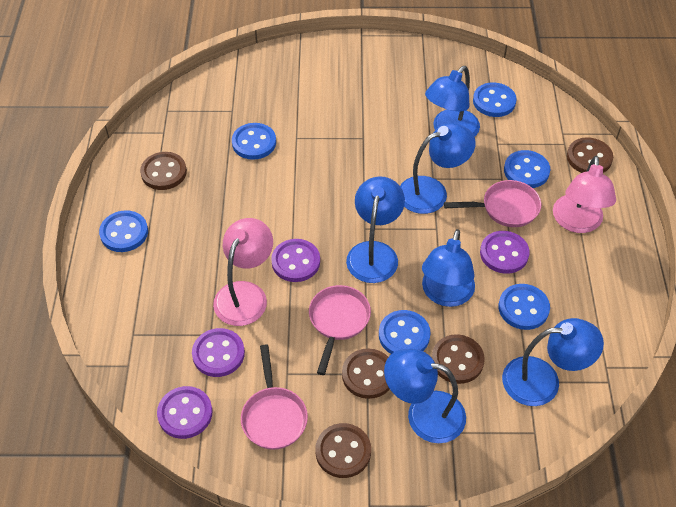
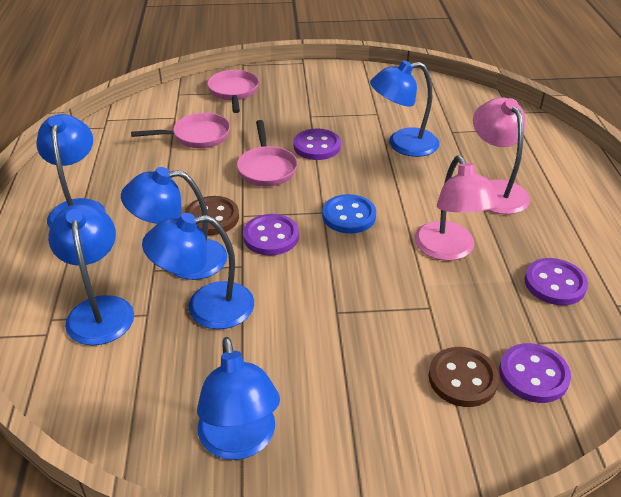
blue button: 6 -> 1
brown button: 5 -> 2

